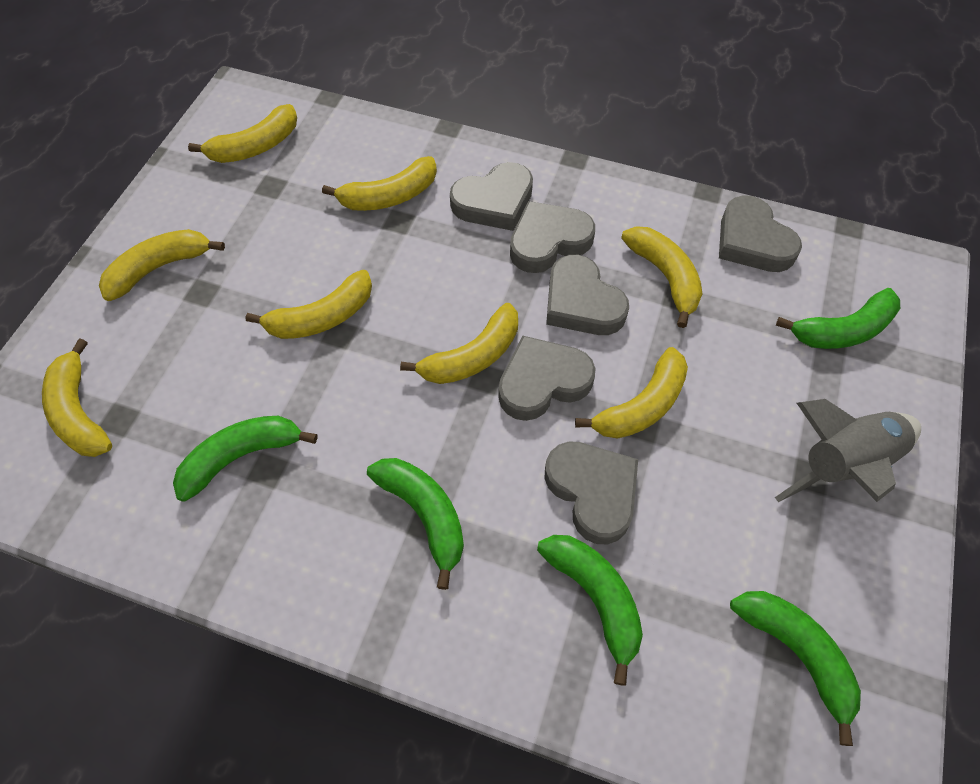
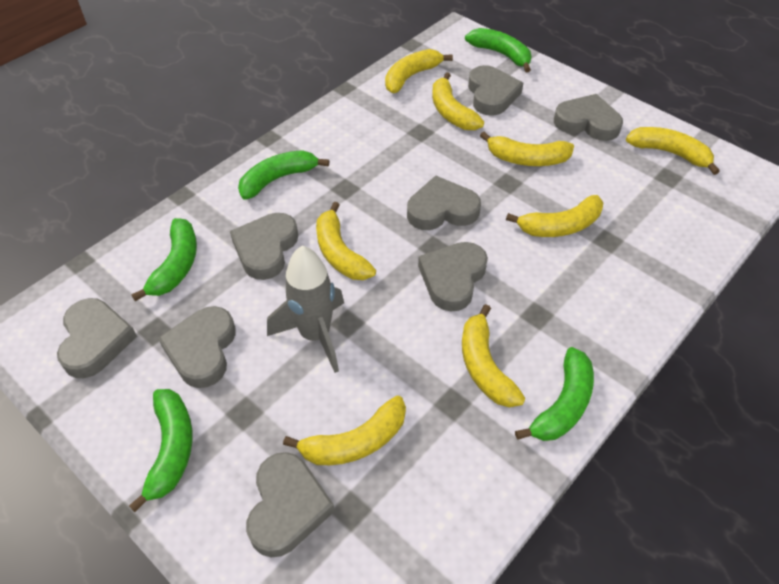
grey heart: 6 -> 8

